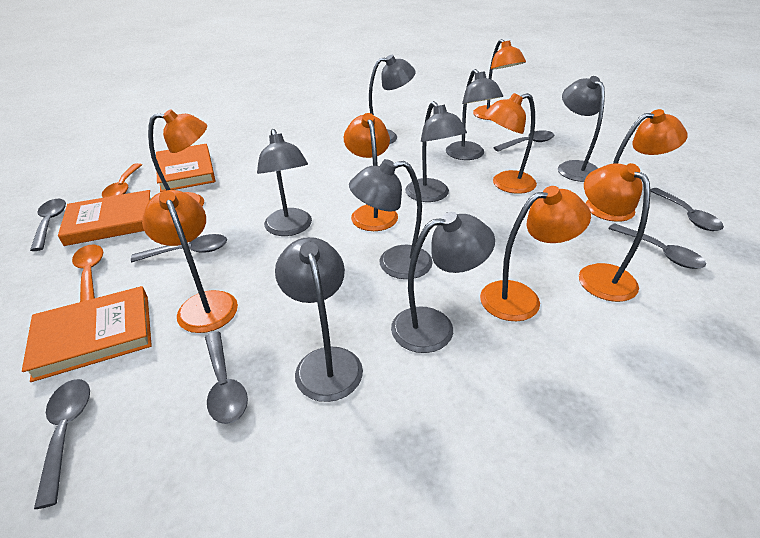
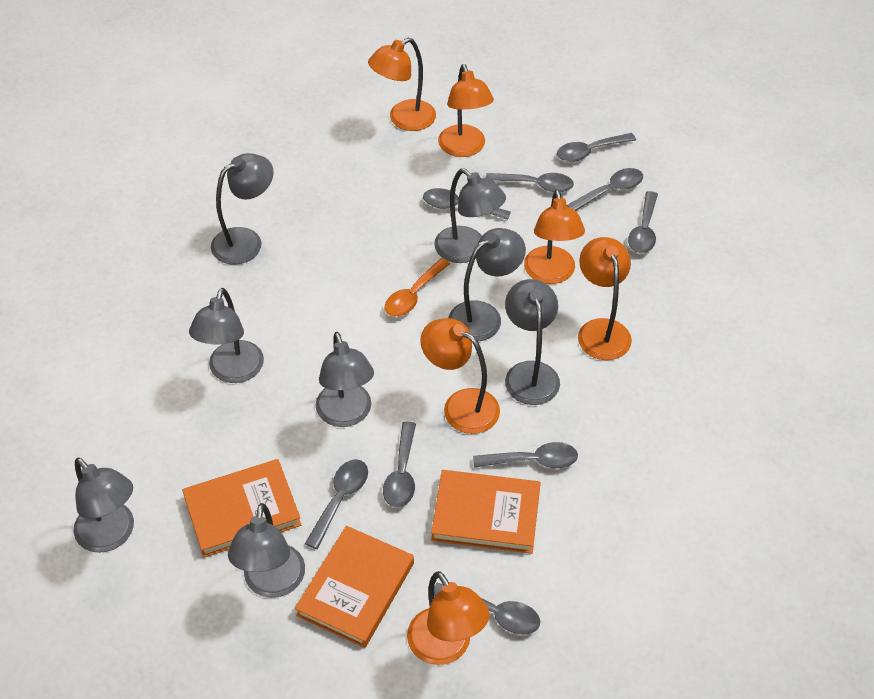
grey spoon: 7 -> 9
orange lamp: 8 -> 6
orange spoon: 2 -> 1

